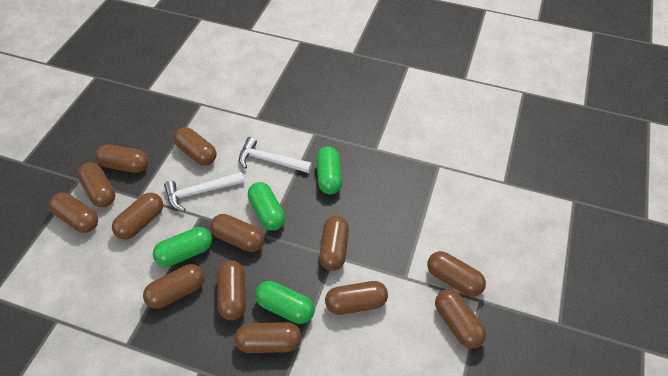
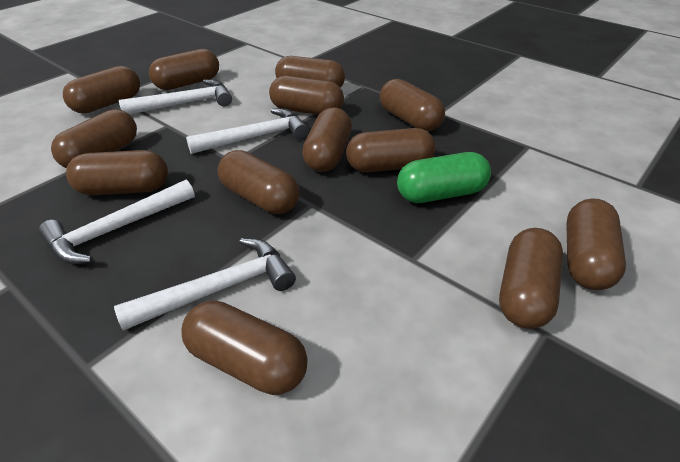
green capsule: 4 -> 1
white hammer: 2 -> 4

